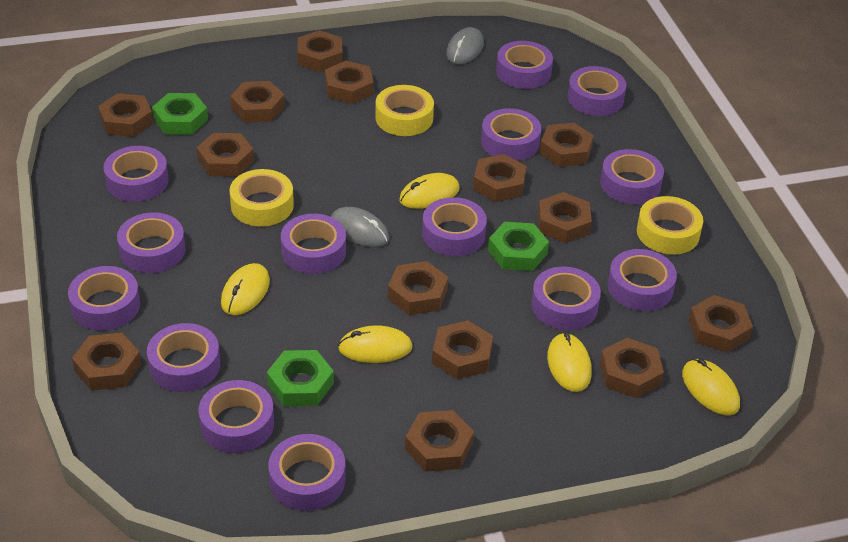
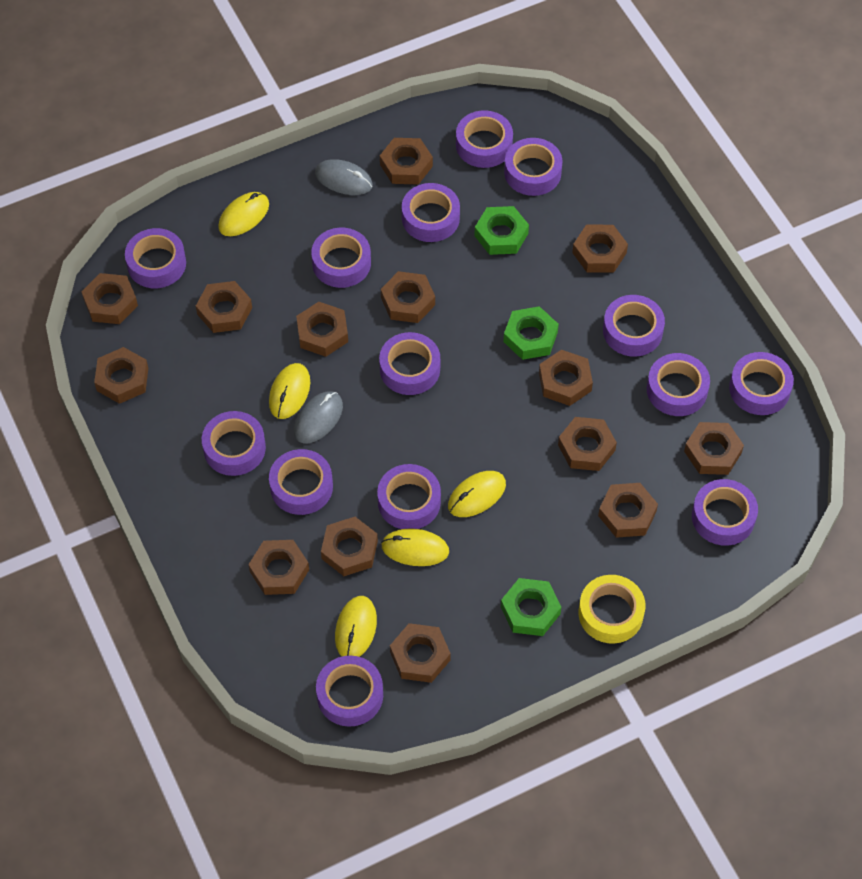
yellow tape: 3 -> 1

